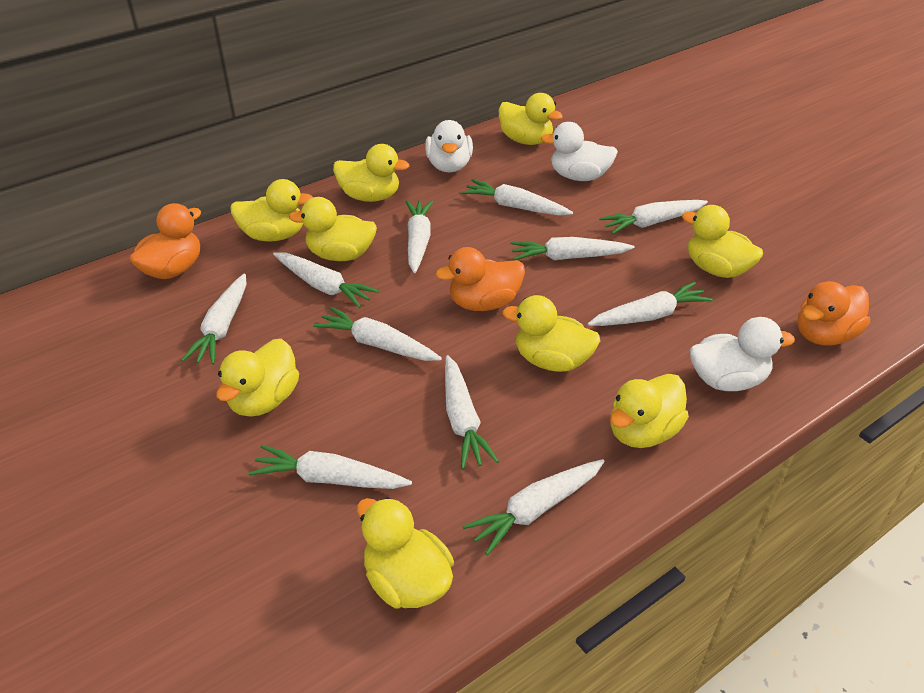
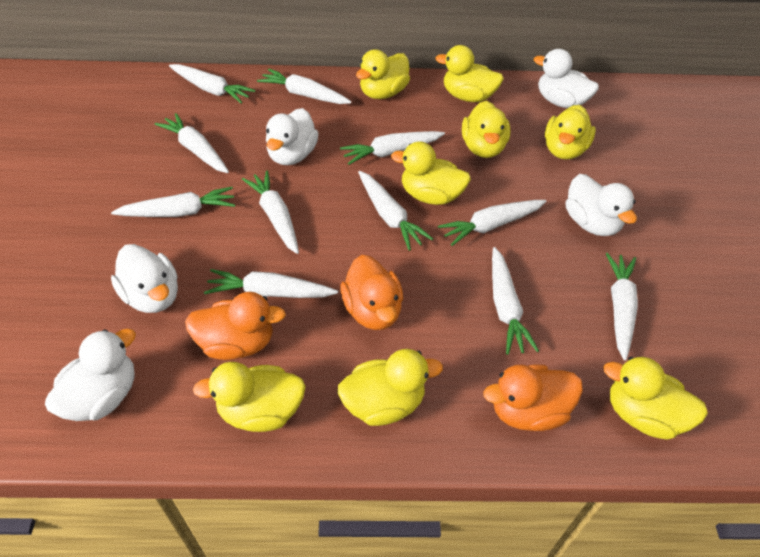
white duck: 3 -> 5
yellow duck: 9 -> 8

